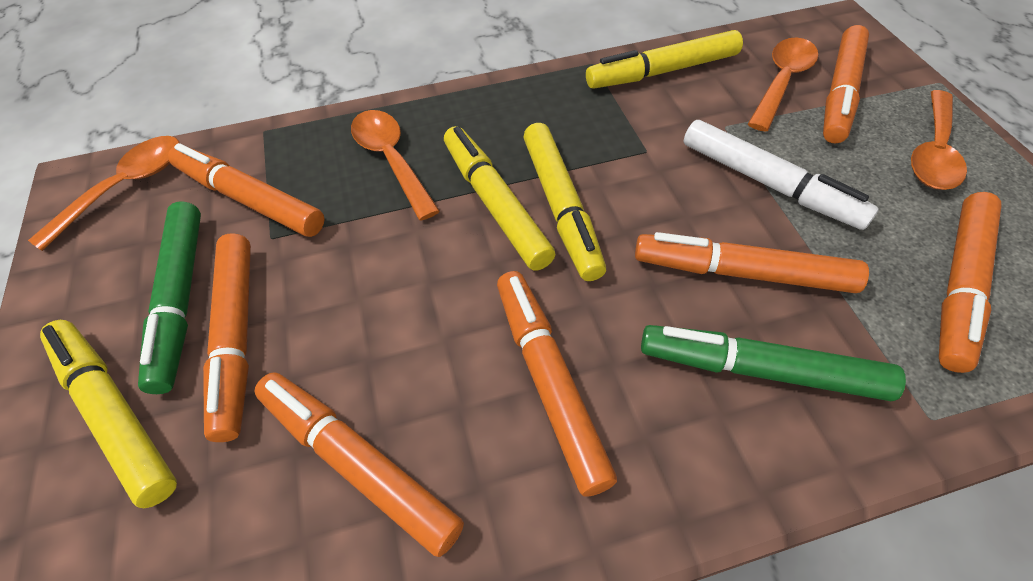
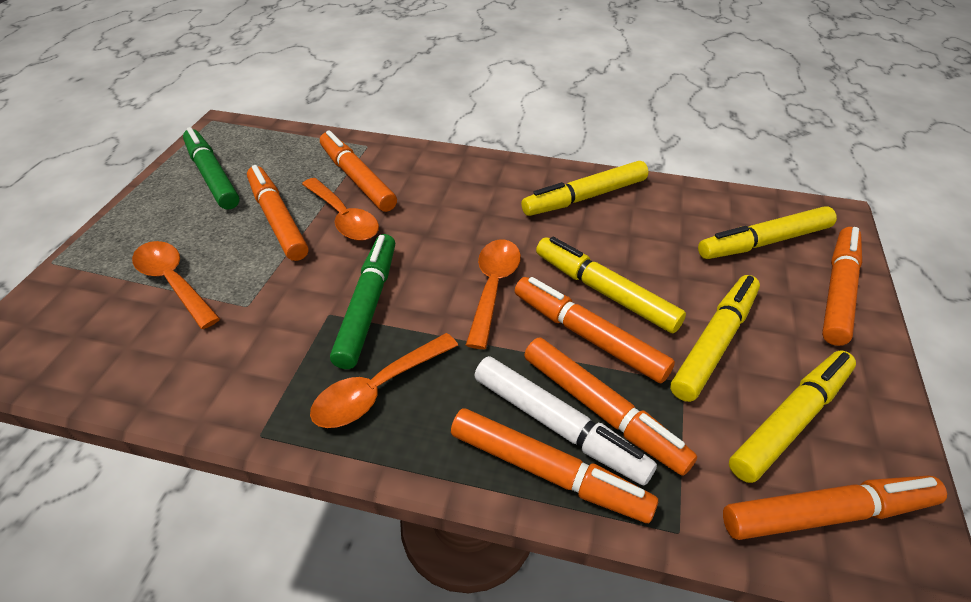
yellow marker: 4 -> 5

